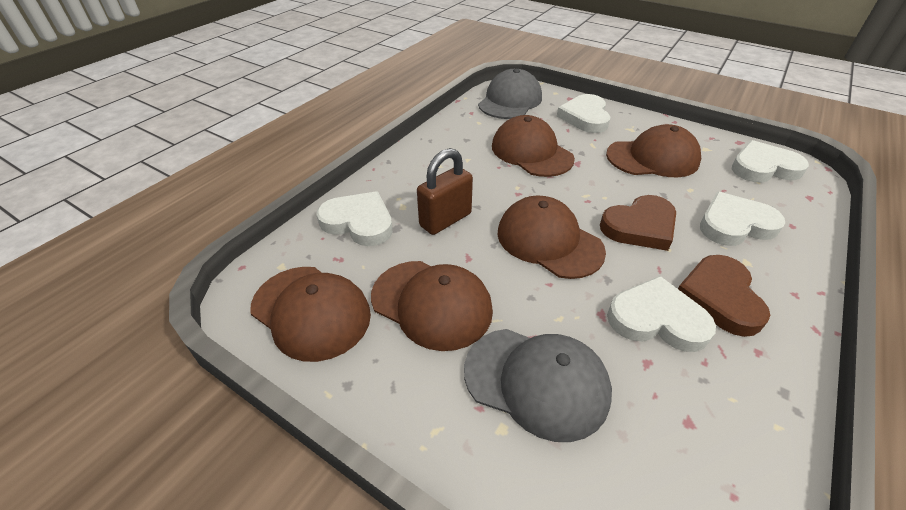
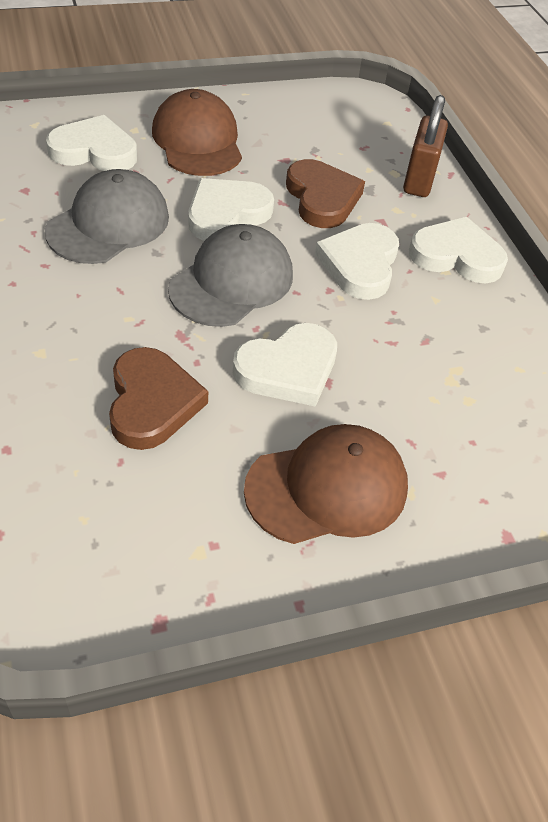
brown cap: 5 -> 2

